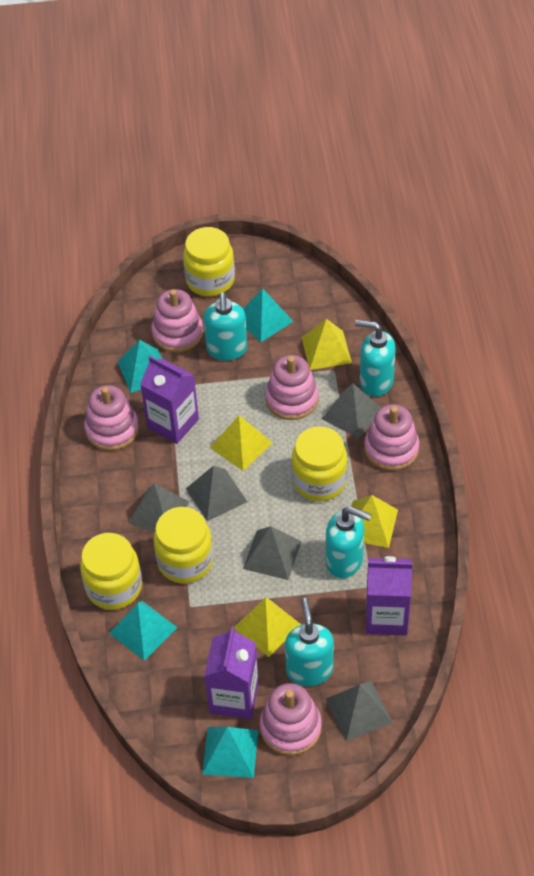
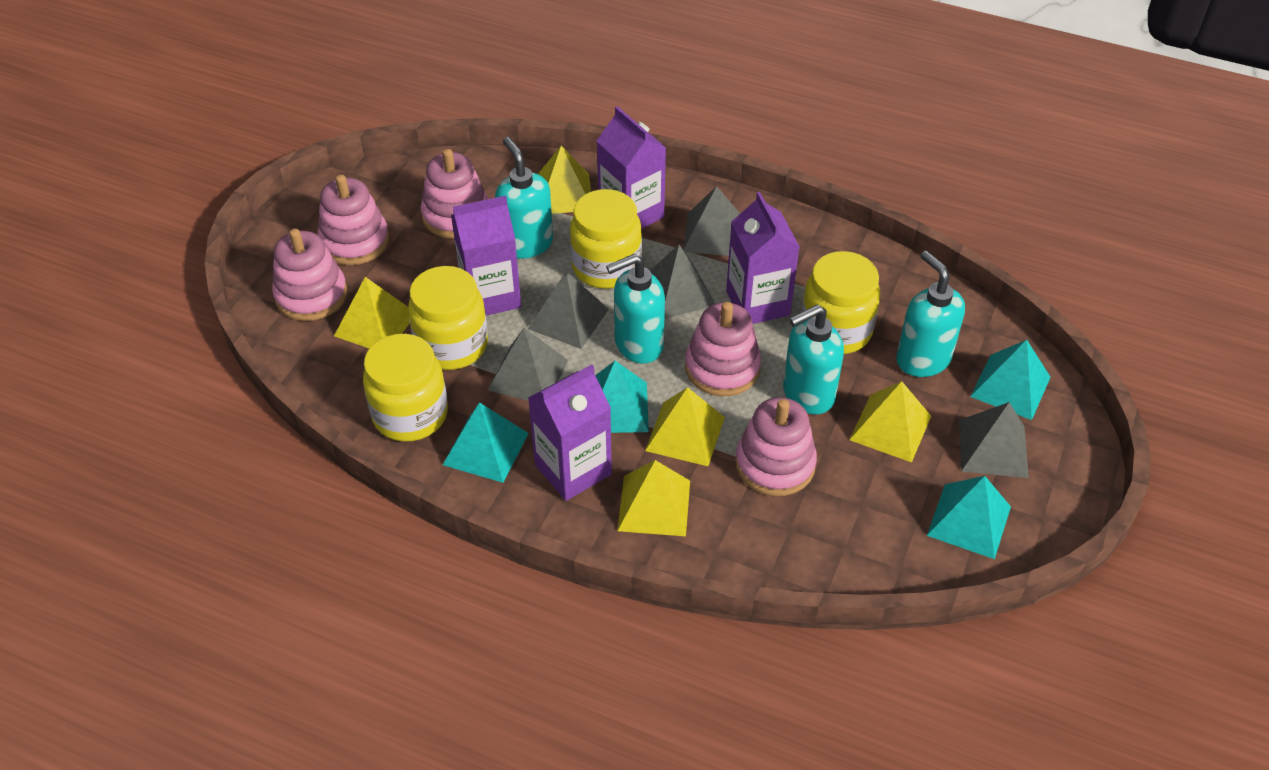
purple carton: 3 -> 4
yellow pyramid: 4 -> 5

